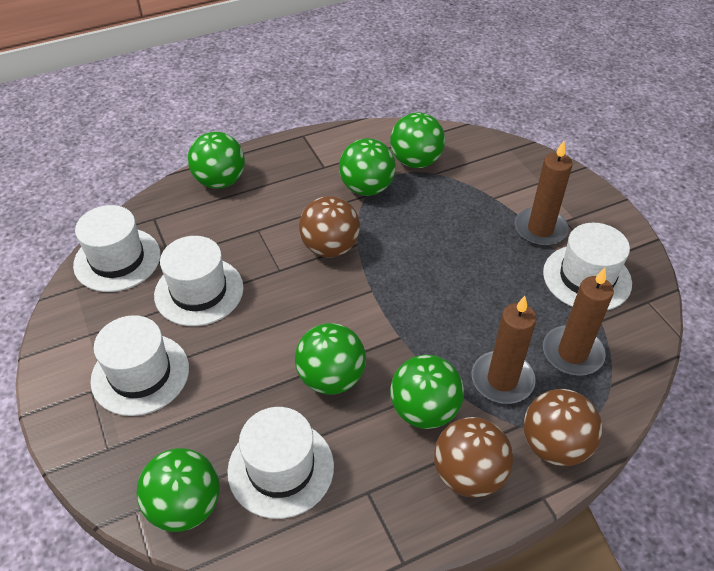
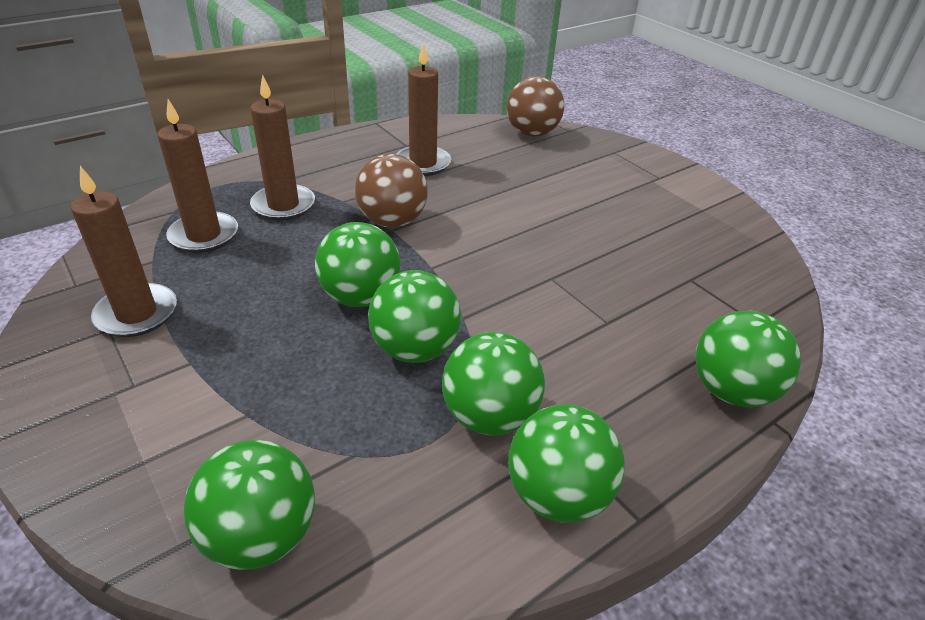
brown ball: 3 -> 2
brown candle: 3 -> 4
white hat: 5 -> 0

